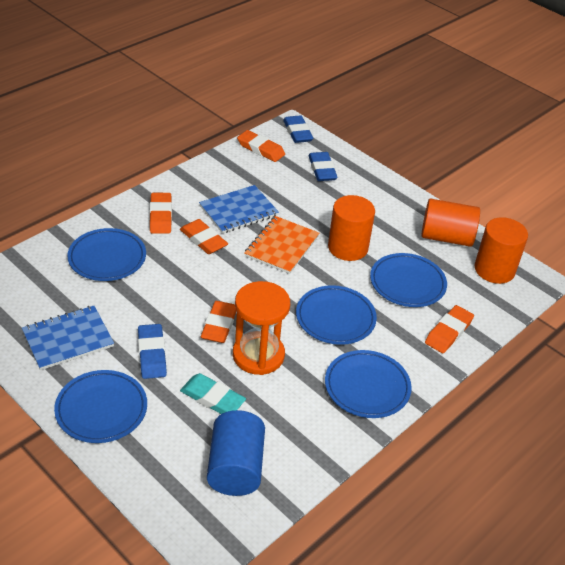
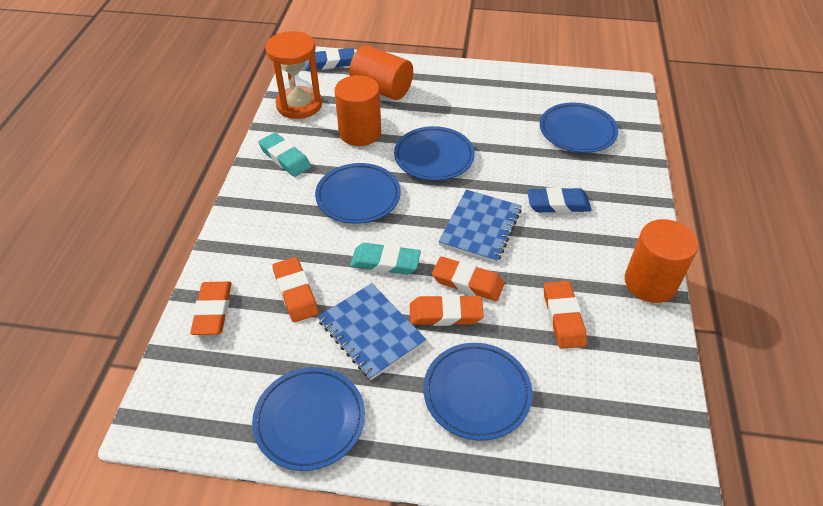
blue cylinder: 1 -> 0
blue eraser: 3 -> 2
orange notebook: 1 -> 0
turquoise eraser: 1 -> 2

